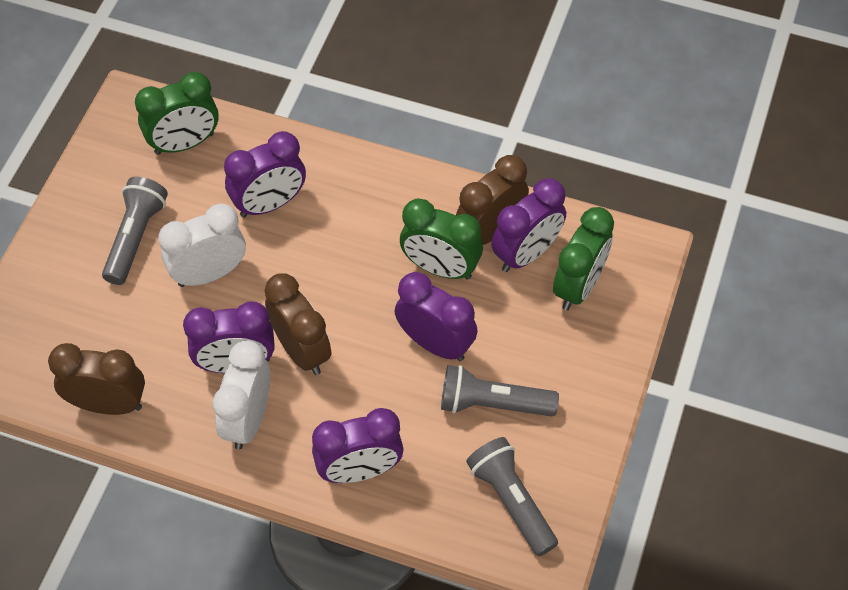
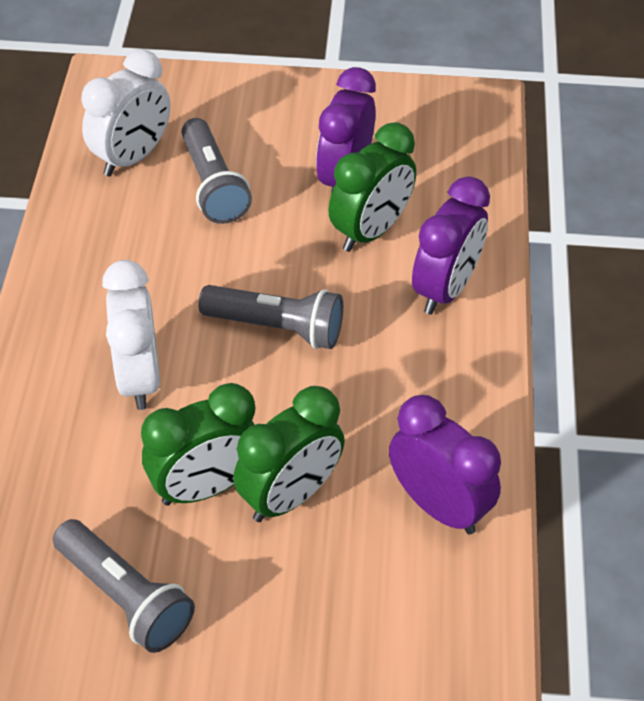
brown clock: 3 -> 0
purple clock: 5 -> 3

